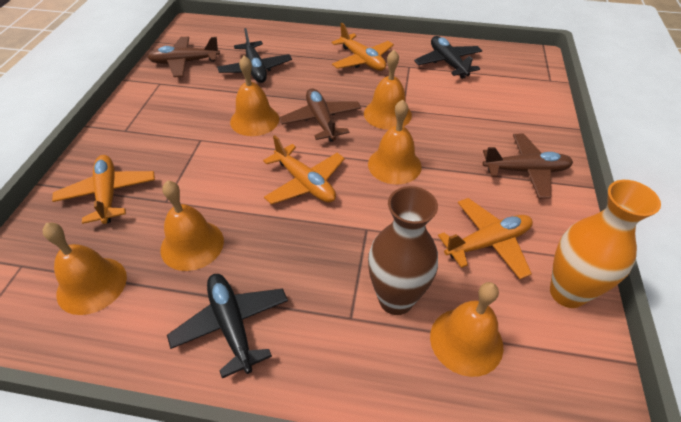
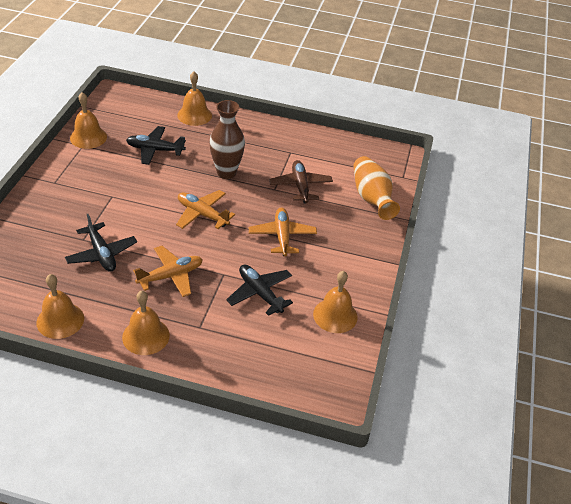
brown plane: 3 -> 1
orange bell: 6 -> 5
orange plane: 4 -> 3

